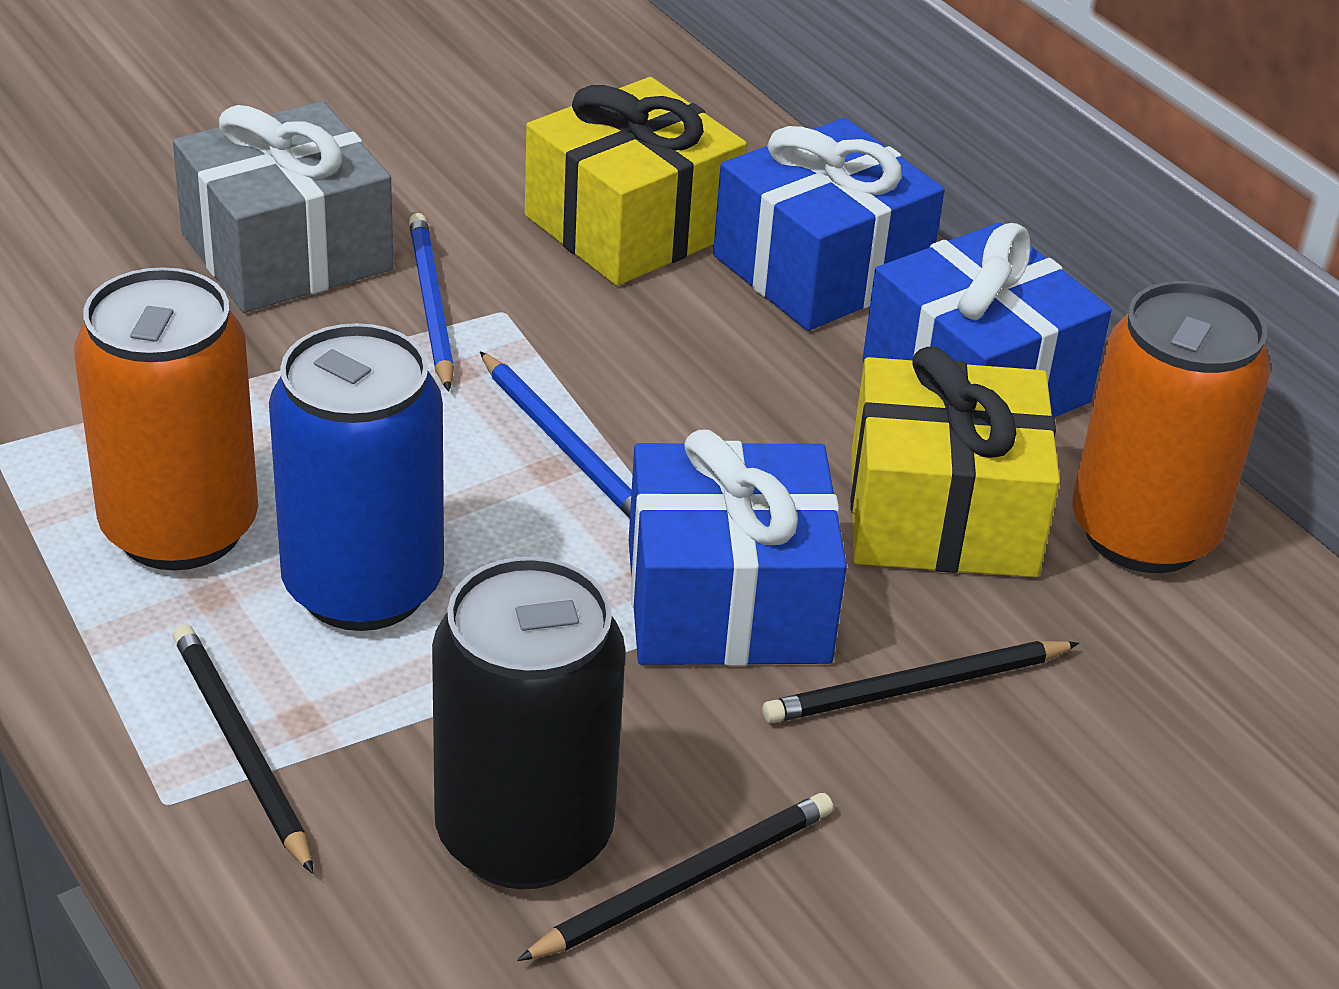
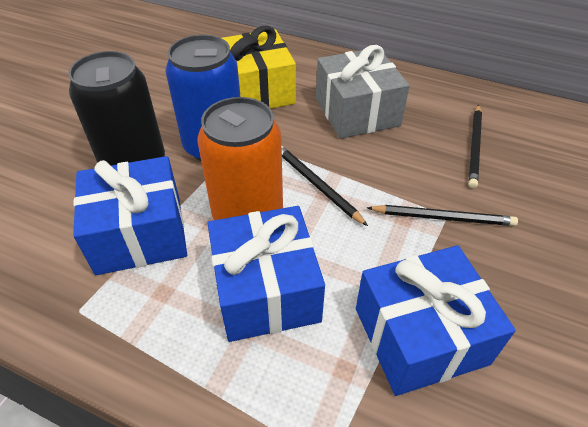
blue pencil: 2 -> 0
orange can: 2 -> 1
yellow gift: 2 -> 1

